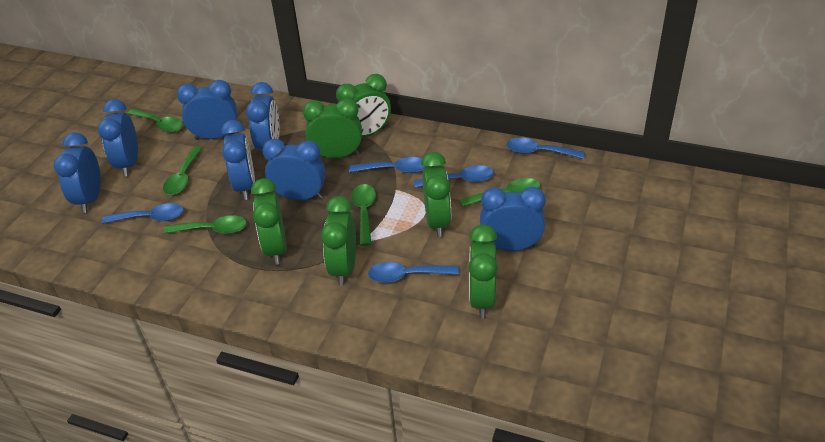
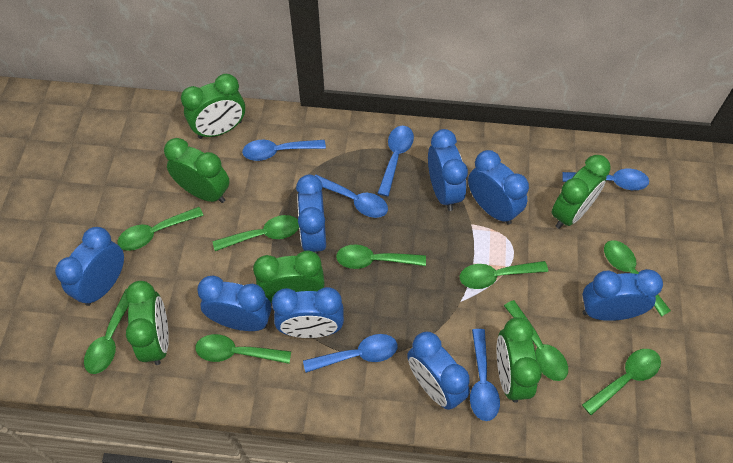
blue clock: 7 -> 8
blue spoon: 5 -> 6
green spoon: 5 -> 9

